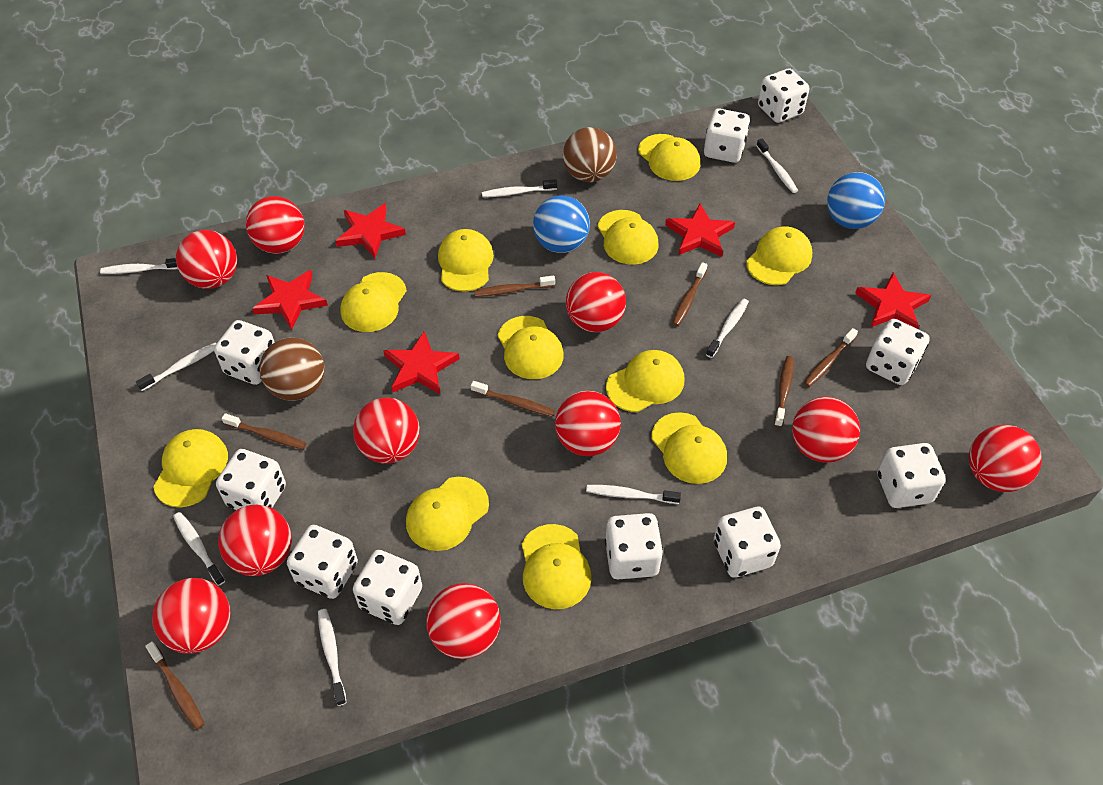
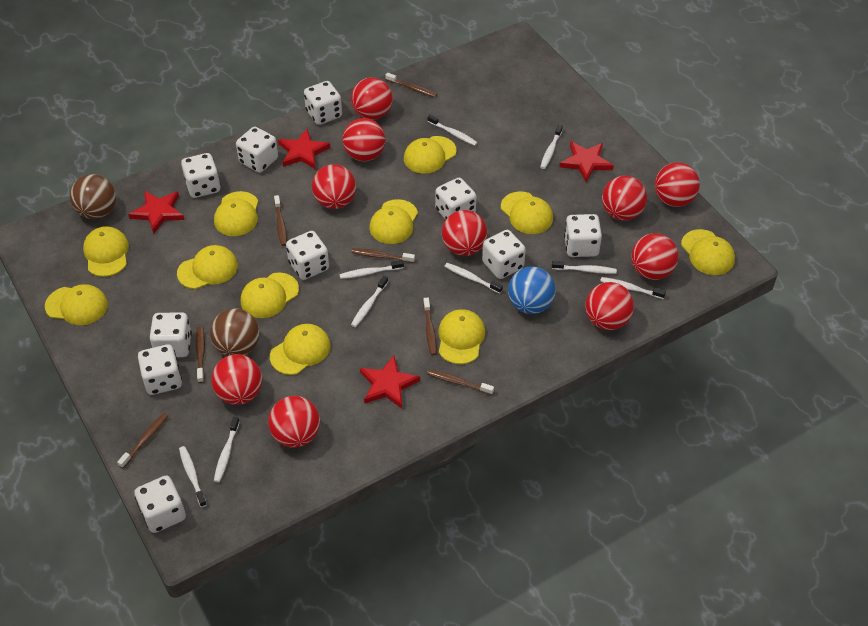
blue ball: 2 -> 1
red star: 5 -> 4
white toothbrush: 8 -> 9

